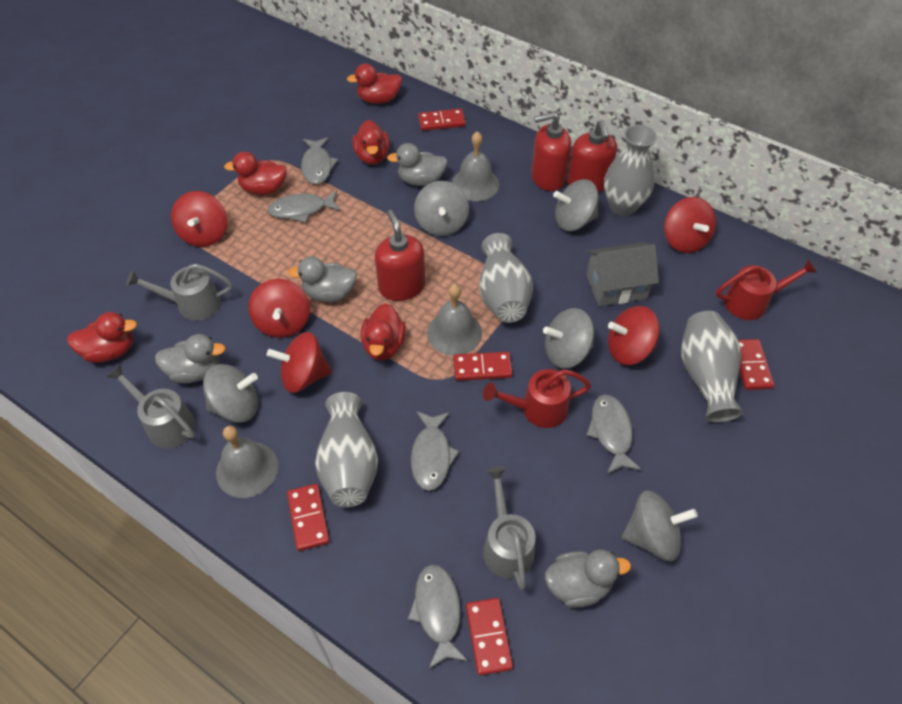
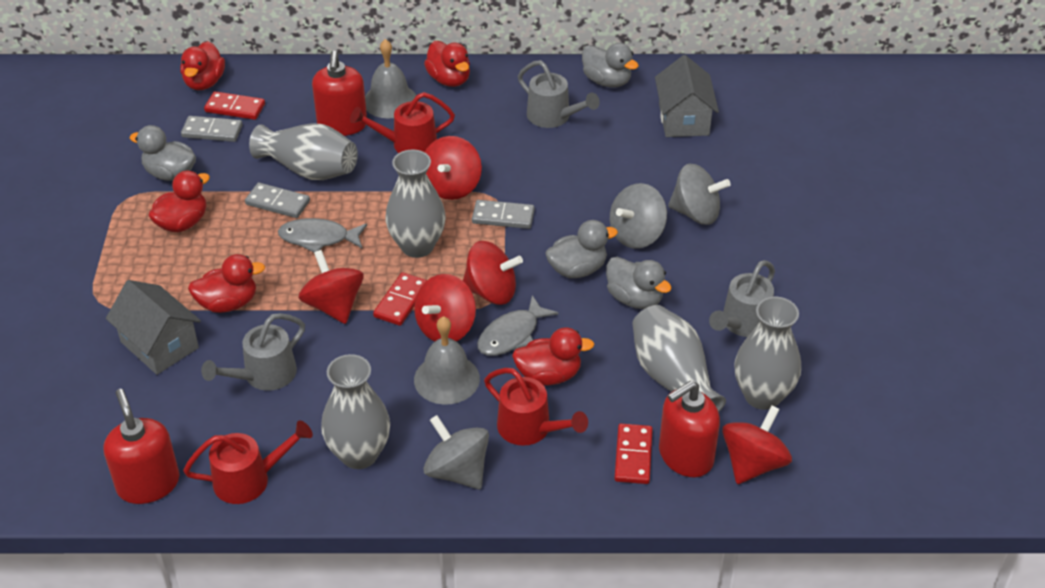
grey bell: 3 -> 2
grey domino: 0 -> 3
grey fish: 5 -> 2
grey house: 1 -> 2
grey spinning top: 5 -> 3
grey vase: 4 -> 5
red domino: 5 -> 3
red watering can: 2 -> 3

